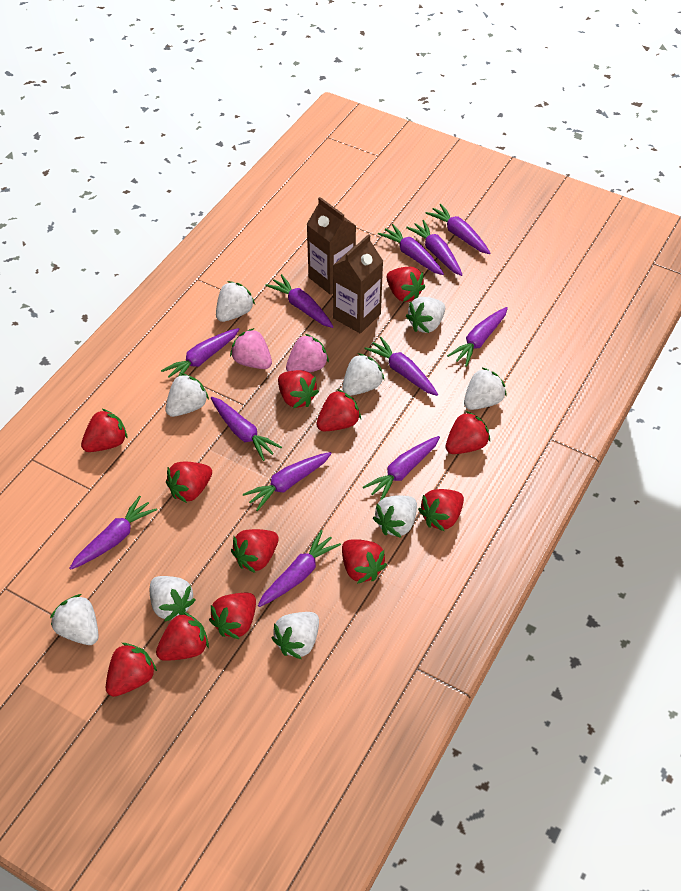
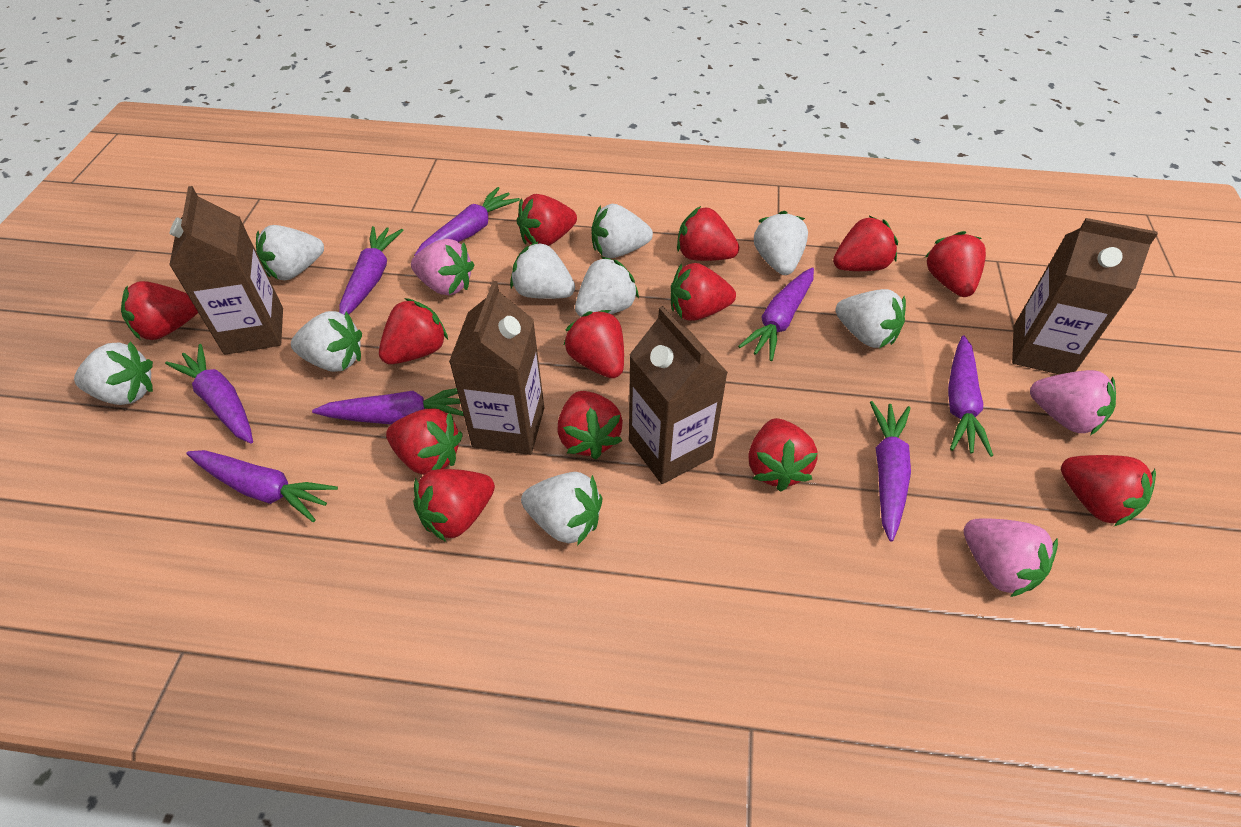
brown carton: 2 -> 4
pink strawberry: 2 -> 3
purple carrot: 12 -> 8
red strawberry: 12 -> 13

